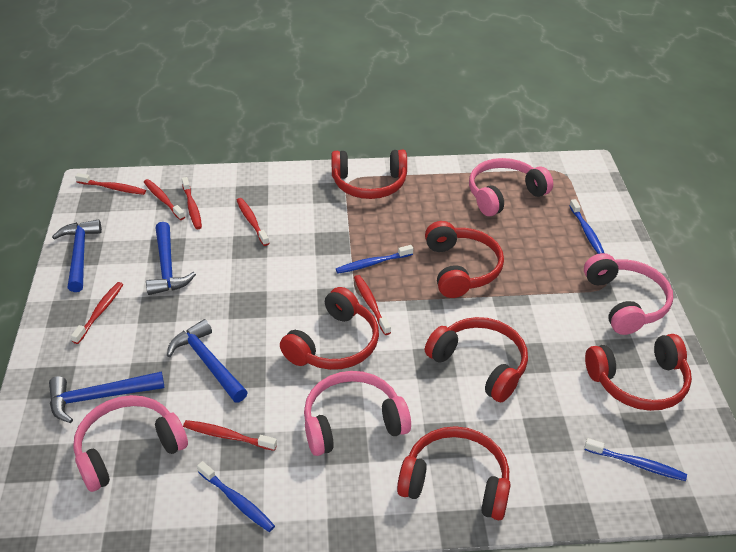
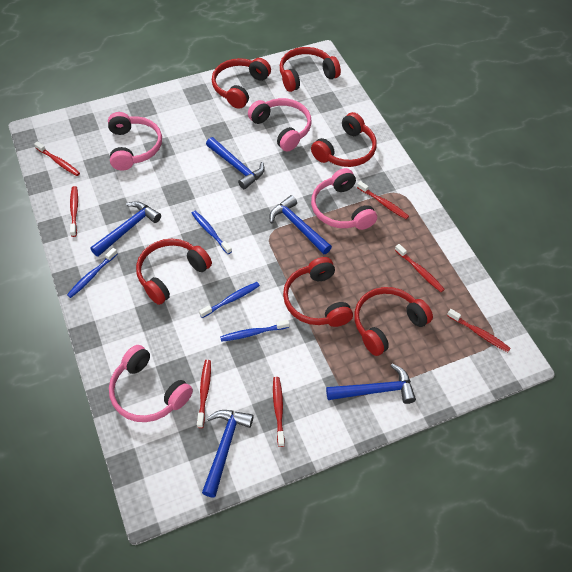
blue hammer: 4 -> 5

